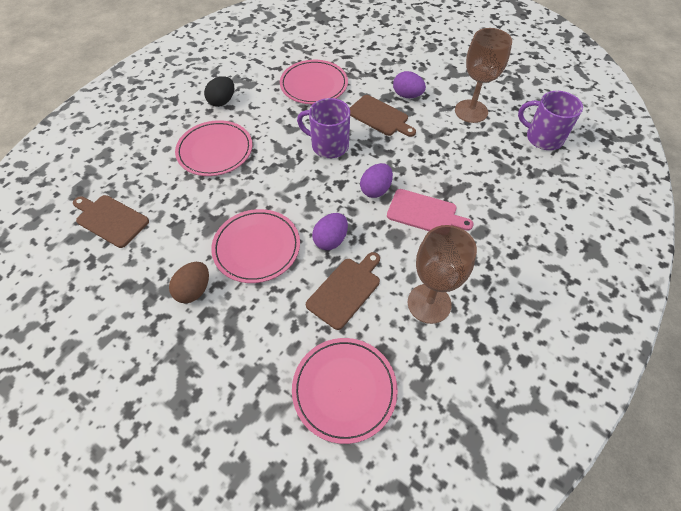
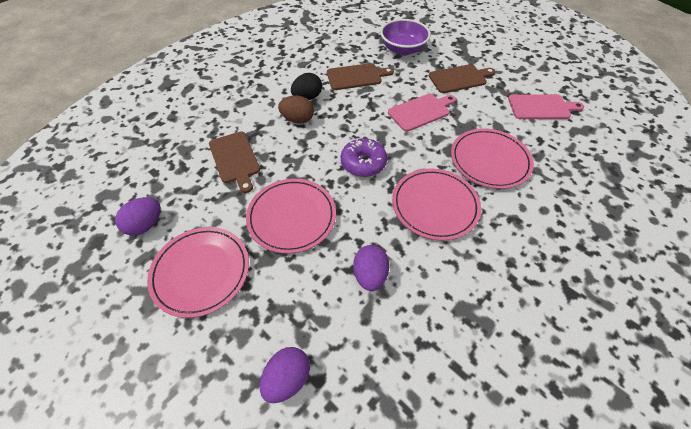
brown goblet: 2 -> 0
pink cutting board: 1 -> 2
purple bowl: 0 -> 1
purple donut: 0 -> 1
purple mug: 2 -> 0

